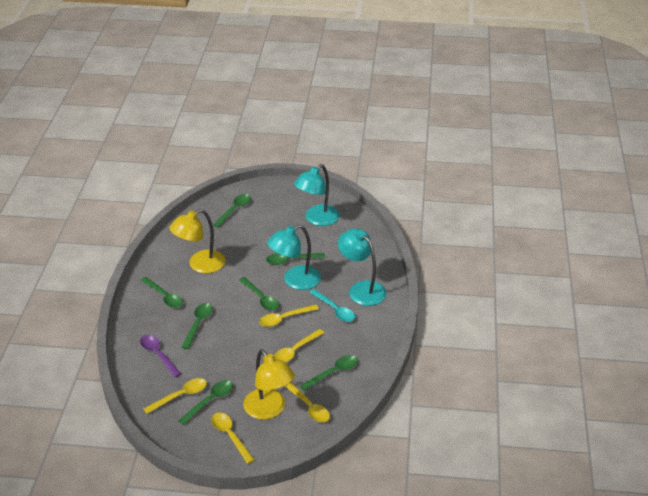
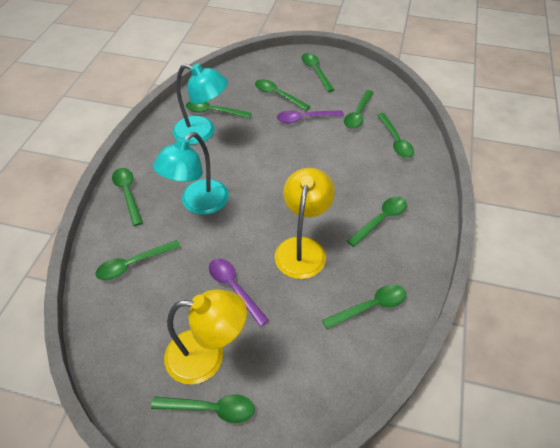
green spoon: 7 -> 10
purple spoon: 1 -> 2
turquoise lamp: 3 -> 2
turquoise spoon: 1 -> 0
yellow spoon: 5 -> 0

